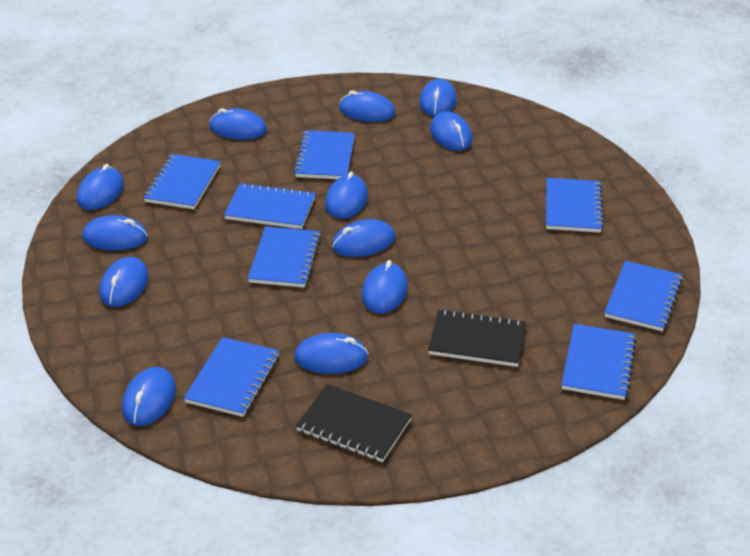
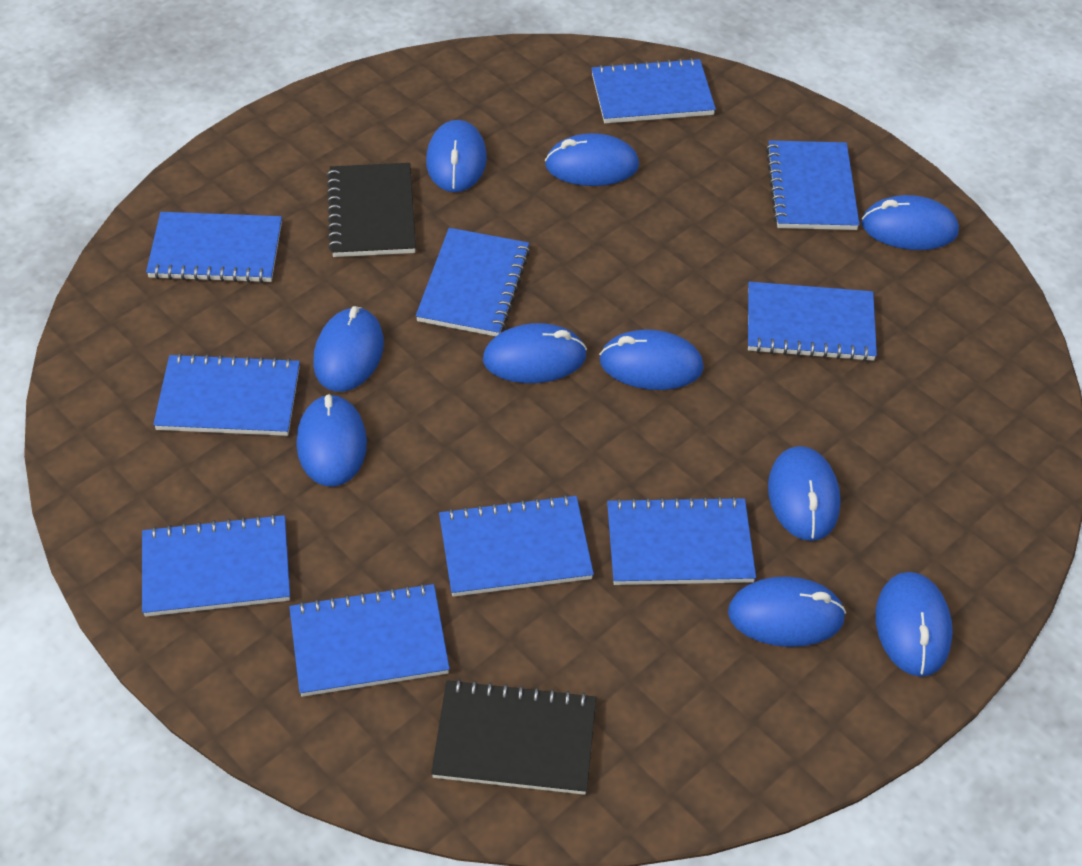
blue mouse: 12 -> 10
blue notebook: 8 -> 10

